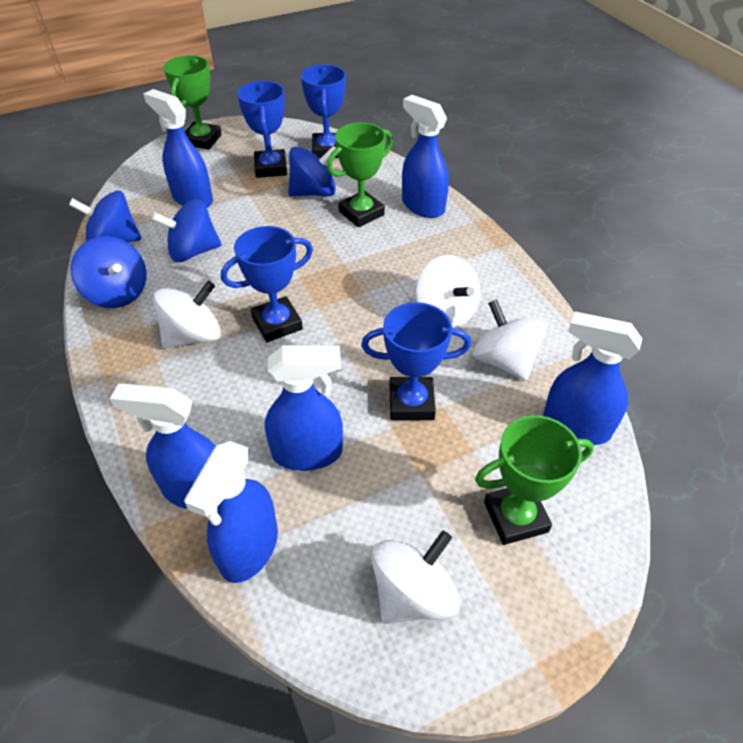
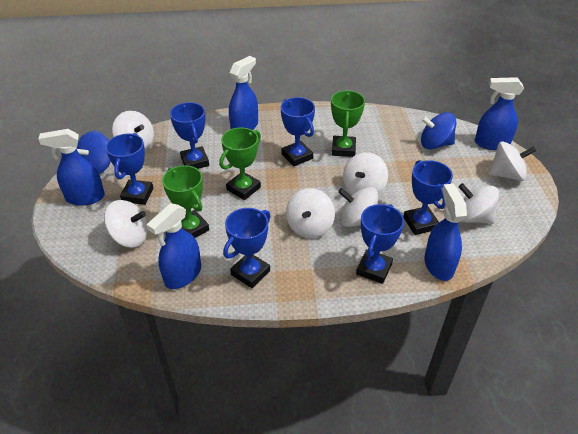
blue spinning top: 4 -> 2
blue spray bottle: 6 -> 5
blue trophy: 4 -> 6
white spinning top: 4 -> 7

